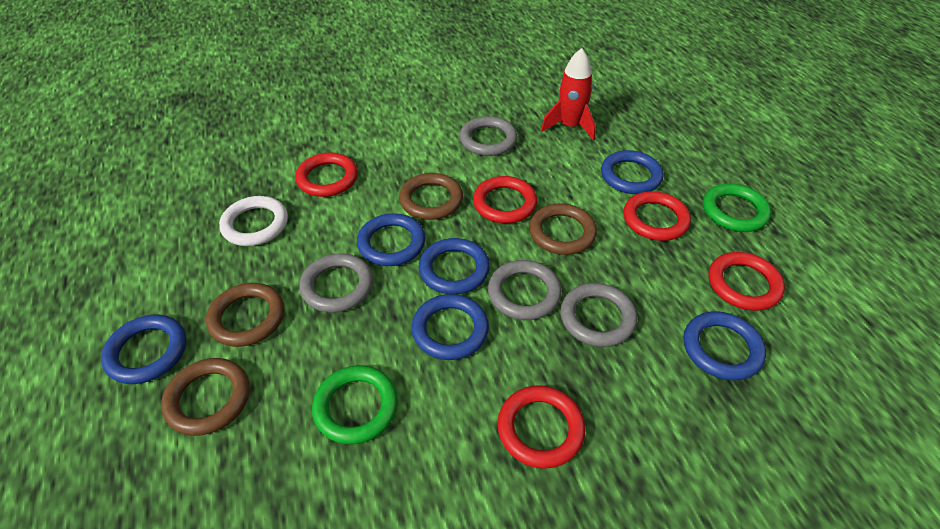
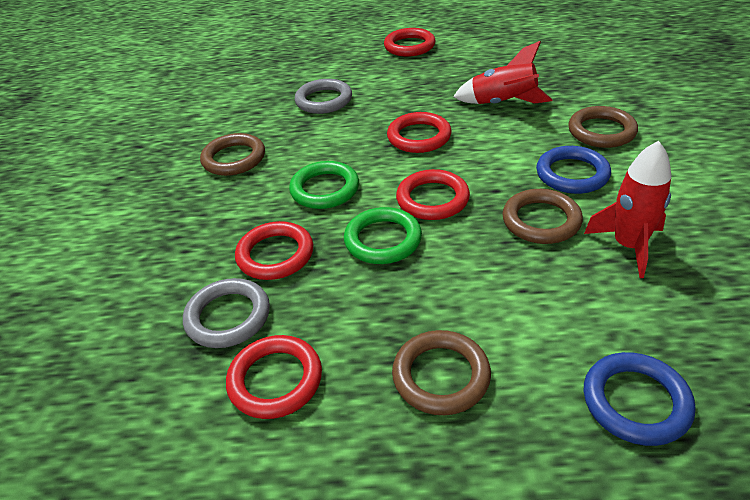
blue ring: 6 -> 2
grey ring: 4 -> 2
red rocket: 1 -> 2
white ring: 1 -> 0

